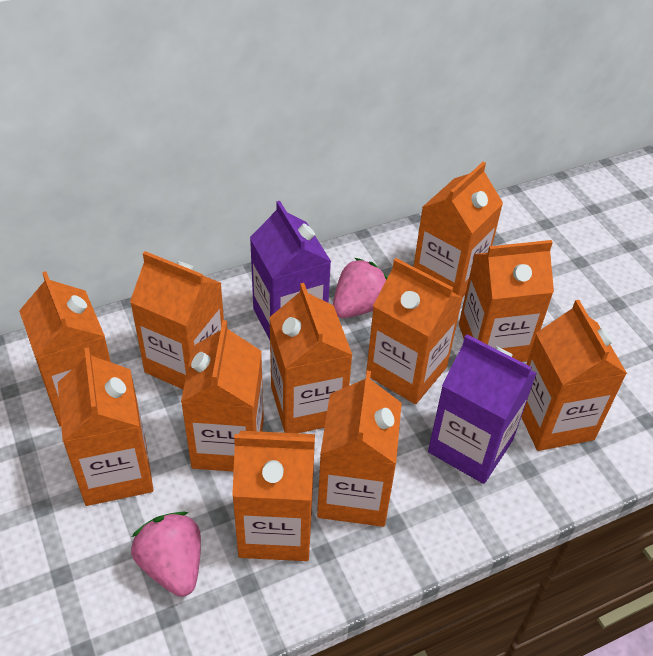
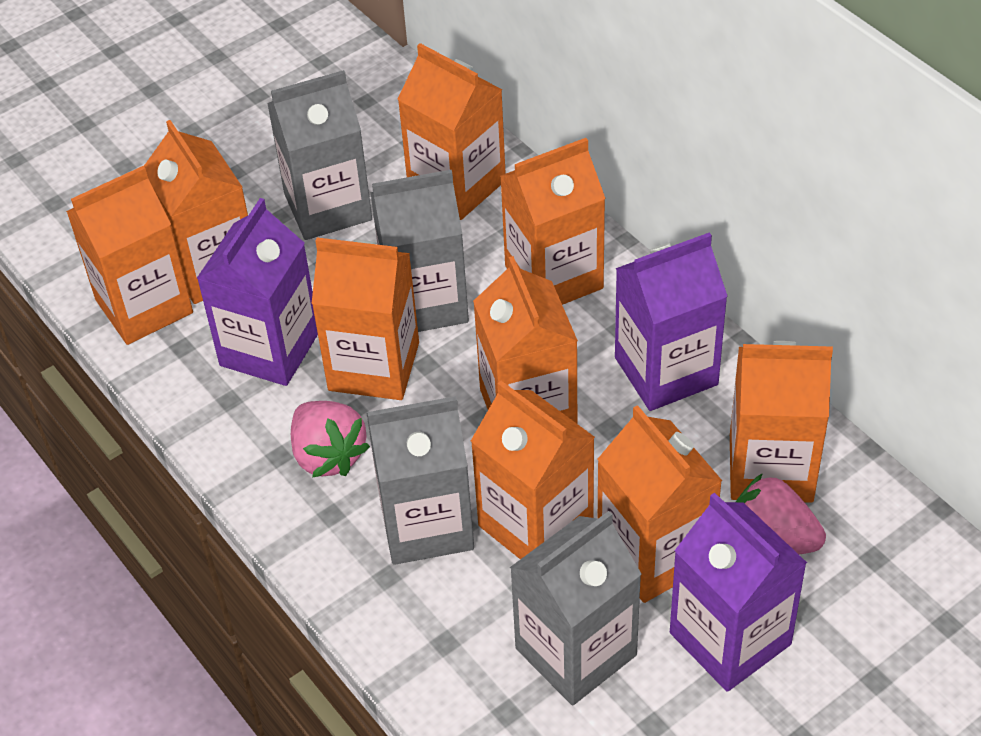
grey carton: 0 -> 4
orange carton: 11 -> 9
purple carton: 2 -> 3

